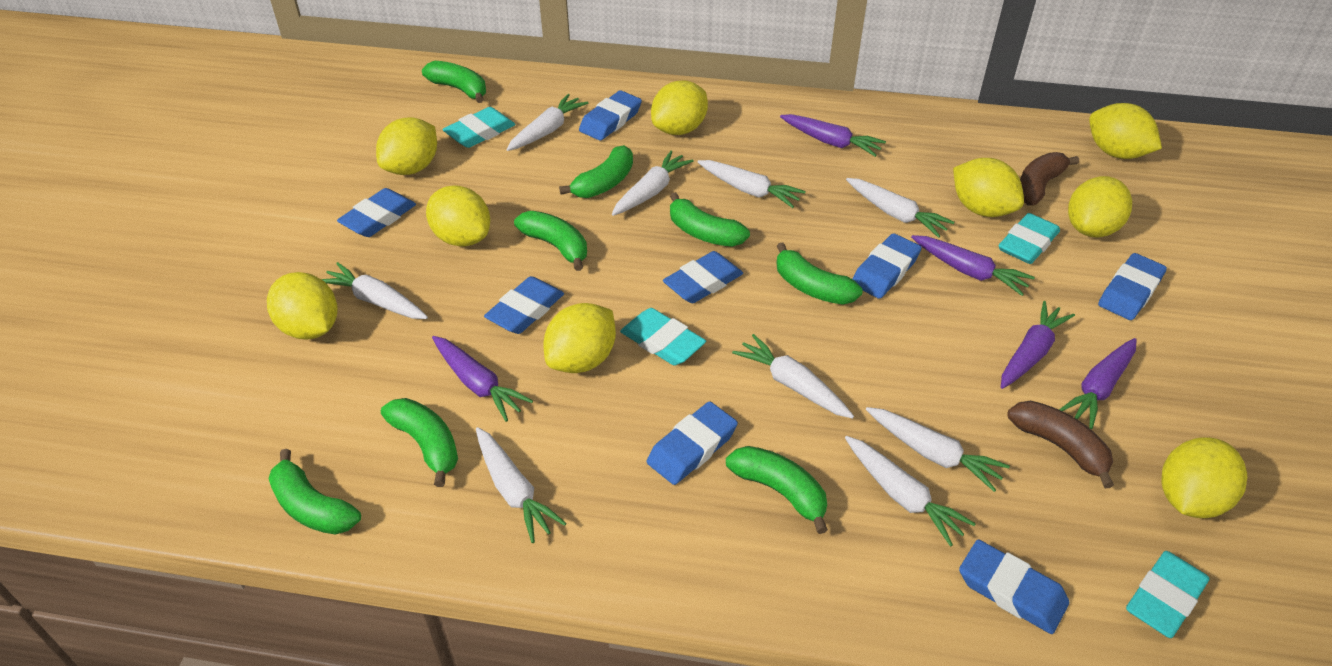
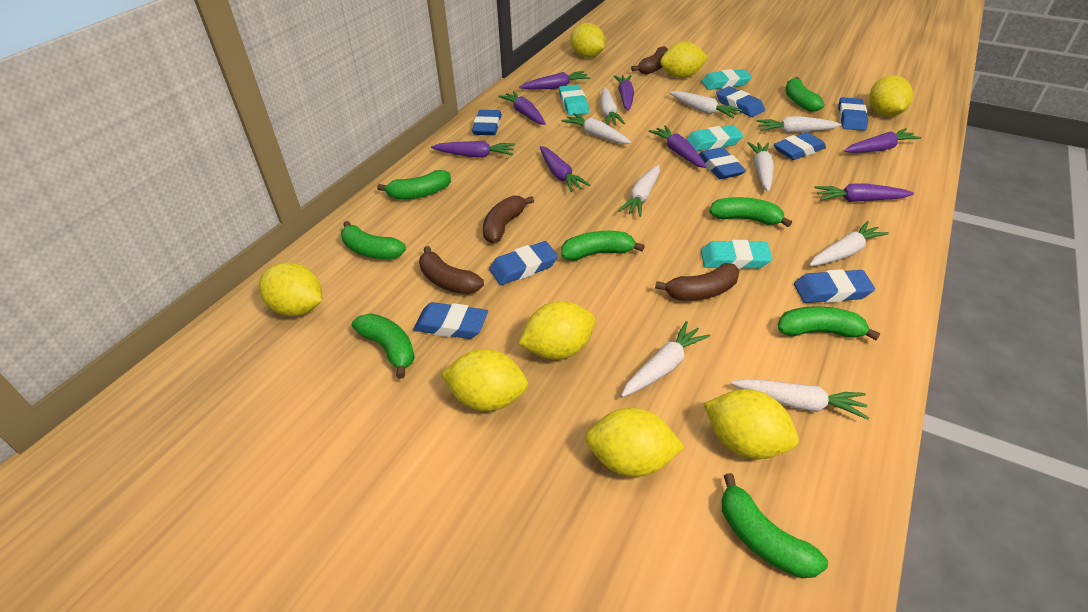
brown banana: 2 -> 4
purple carrot: 5 -> 8
yellow lemon: 9 -> 8

